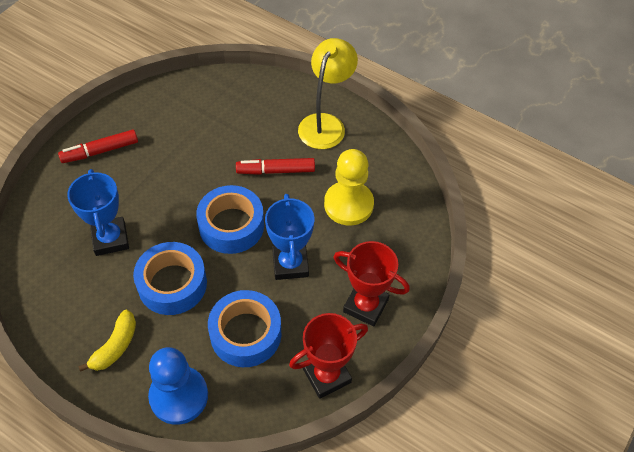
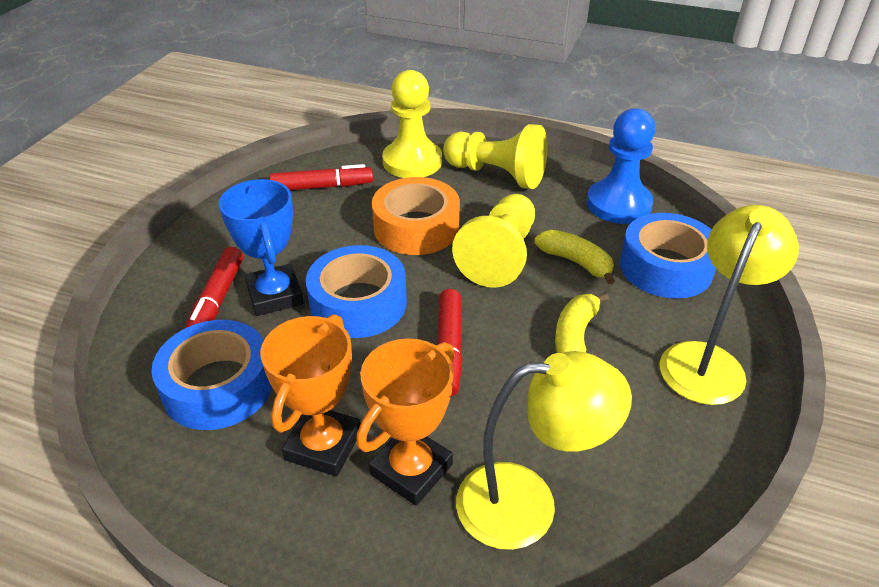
blue trophy: 2 -> 1
orange tape: 0 -> 1
orange trophy: 0 -> 2
red marker: 2 -> 3
red trophy: 2 -> 0
yellow banana: 1 -> 2
yellow lamp: 1 -> 2
yellow pawn: 1 -> 3

